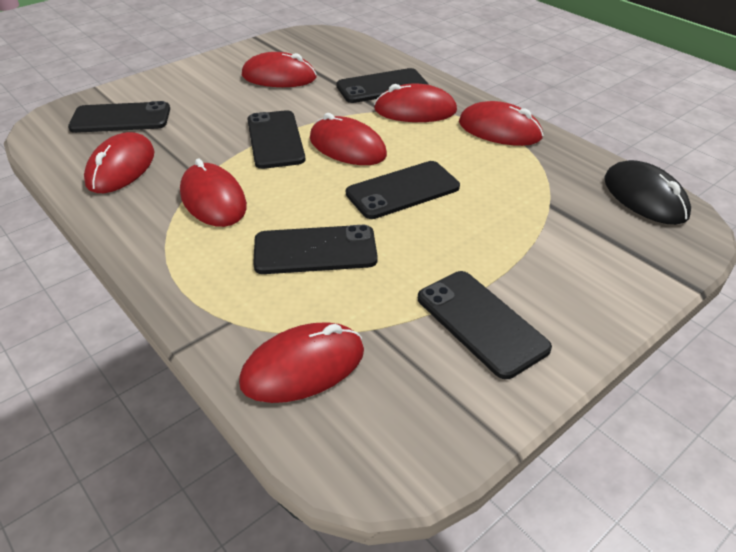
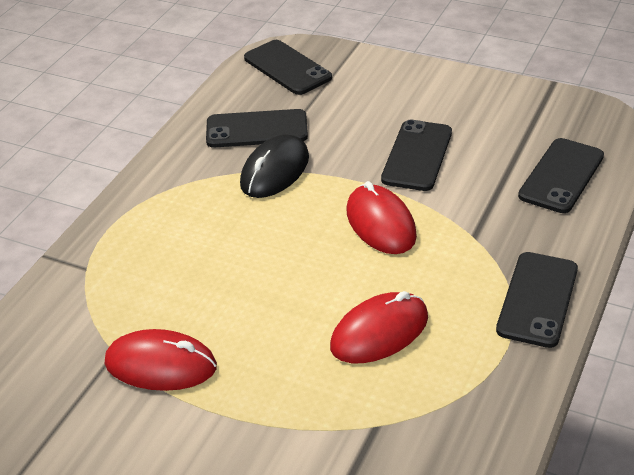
black phone: 6 -> 5
red mouse: 7 -> 3

